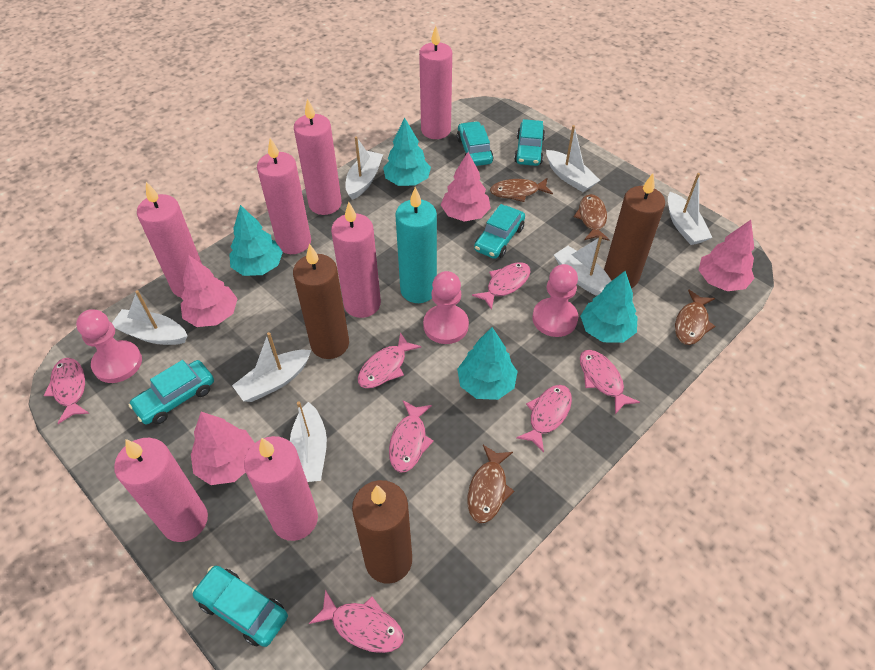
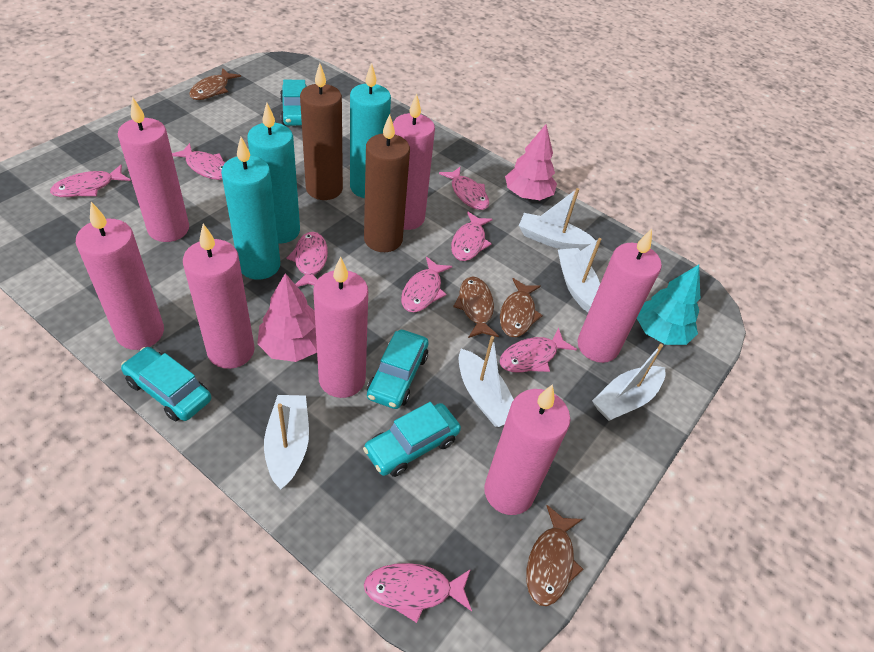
brown candle: 3 -> 2
pink fish: 7 -> 8
pink pawn: 3 -> 0
pink tree: 4 -> 2
turquoise candle: 1 -> 3
turquoise car: 5 -> 4
turquoise tree: 4 -> 1
white boat: 7 -> 5

